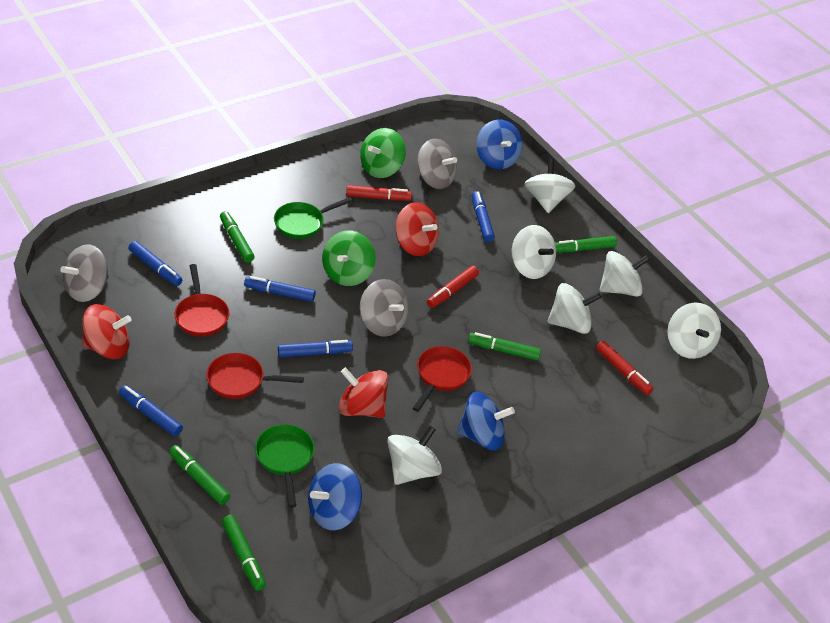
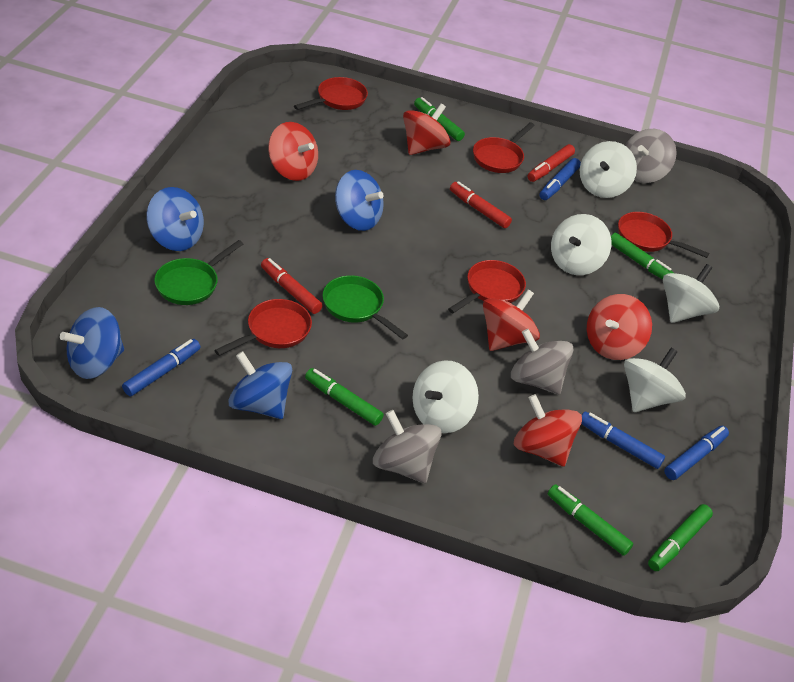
blue marker: 5 -> 4
blue spinning top: 3 -> 4
green spinning top: 2 -> 0
red pan: 3 -> 5
red spinning top: 3 -> 5
white spinning top: 6 -> 5

